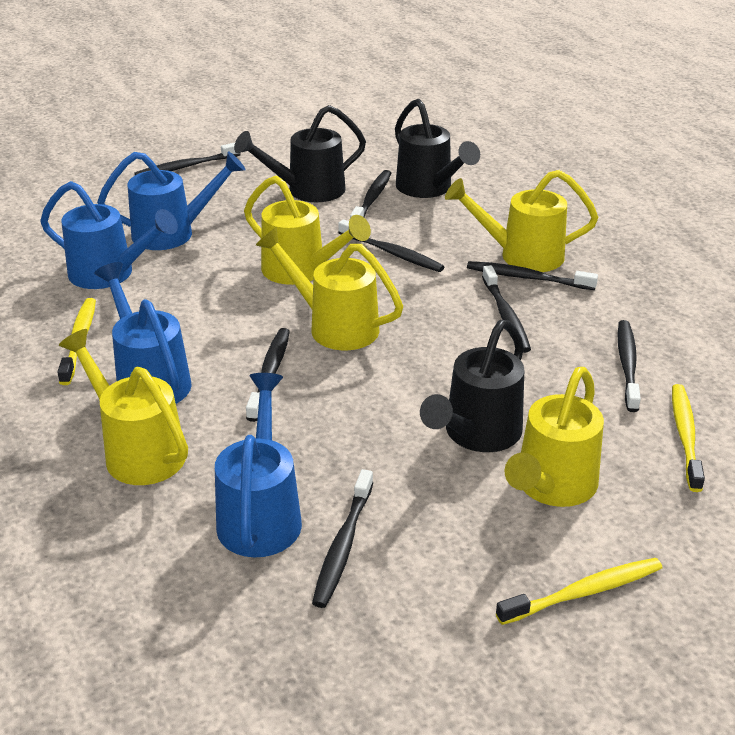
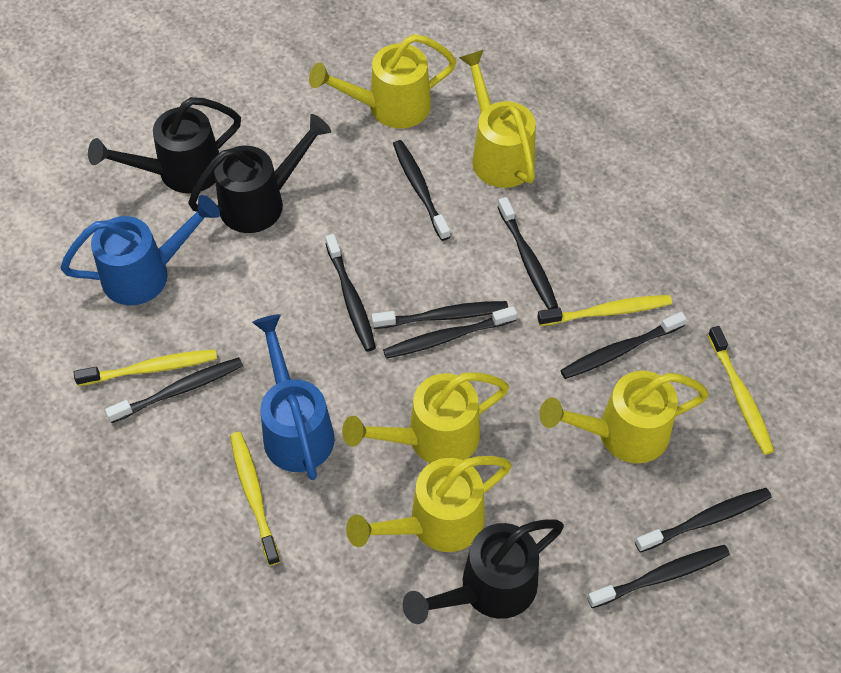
black toothbrush: 8 -> 9
blue watering can: 4 -> 2
yellow toothbrush: 3 -> 4

